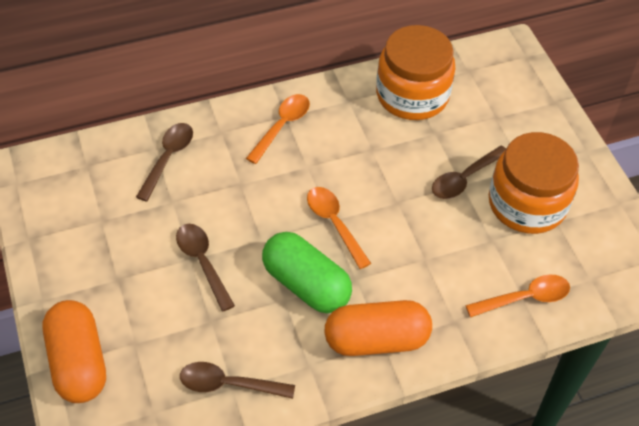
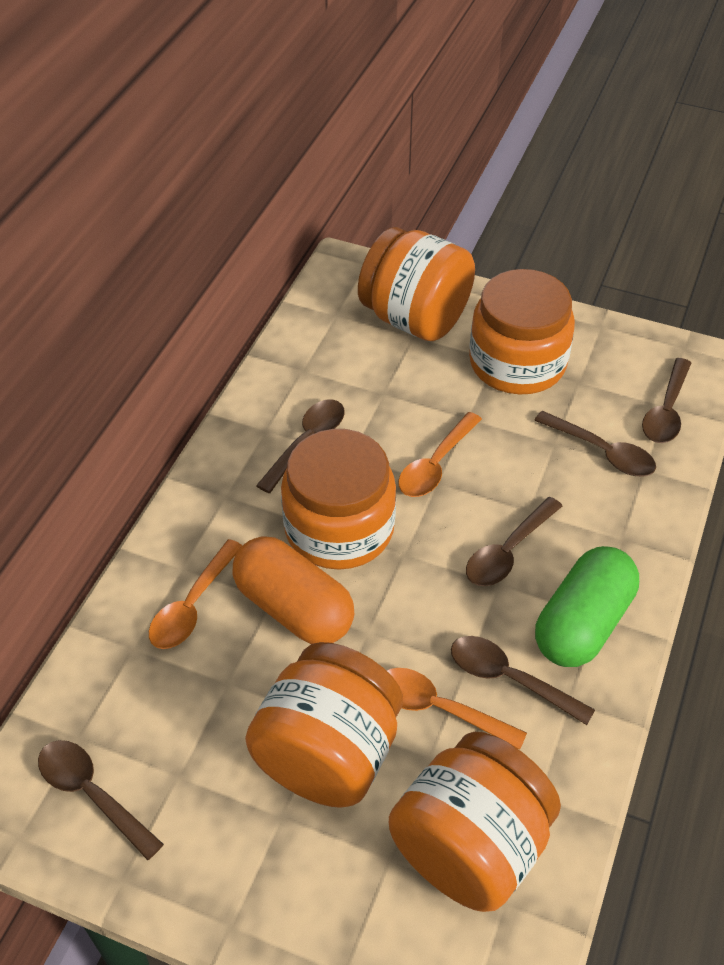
brown spoon: 4 -> 6
orange capsule: 2 -> 1
orange jar: 2 -> 5

